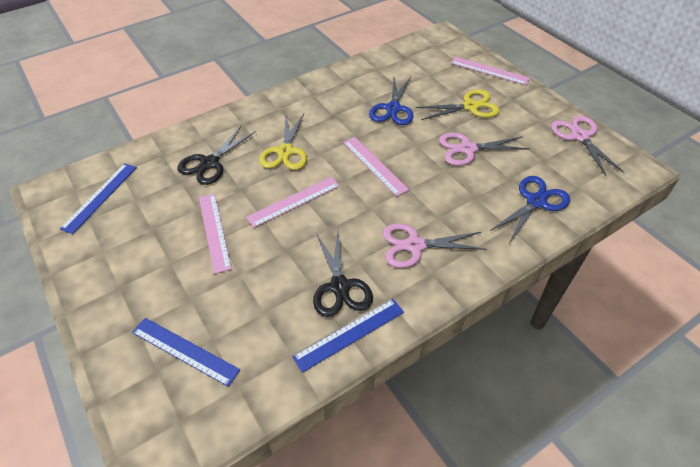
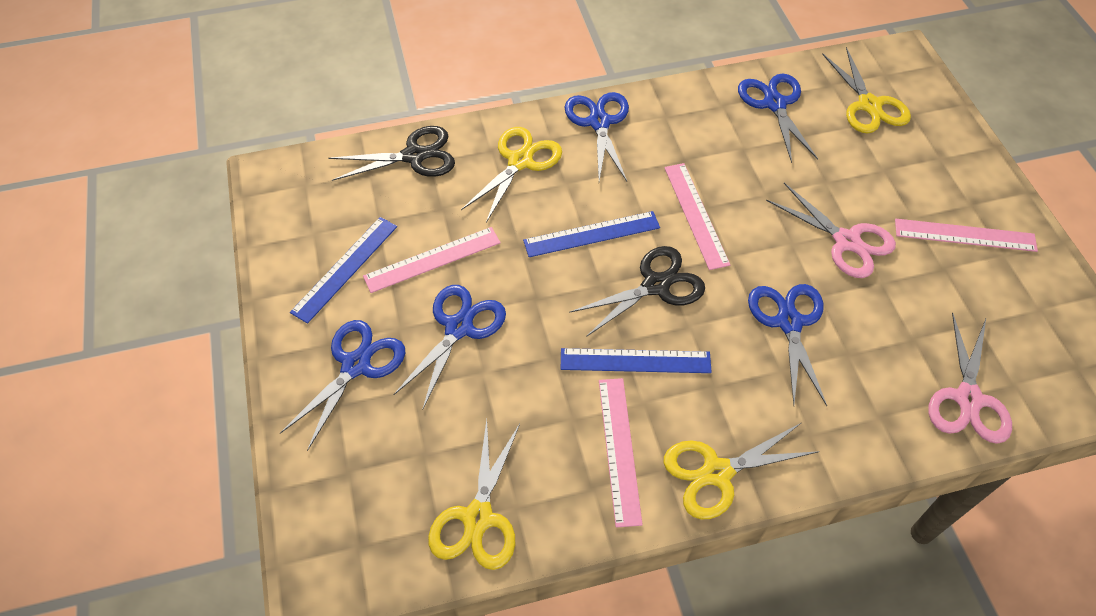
blue scissors: 2 -> 5
pink scissors: 3 -> 2
yellow scissors: 2 -> 4

